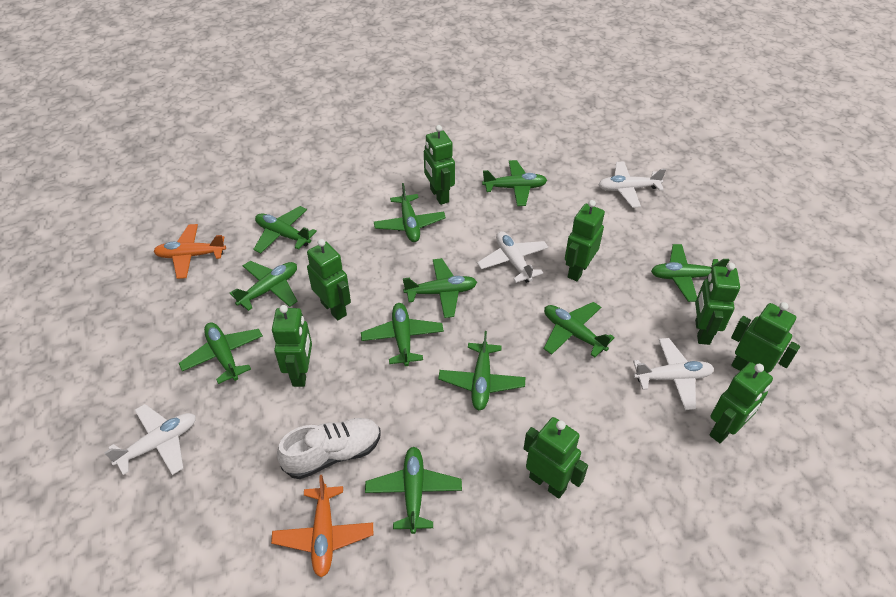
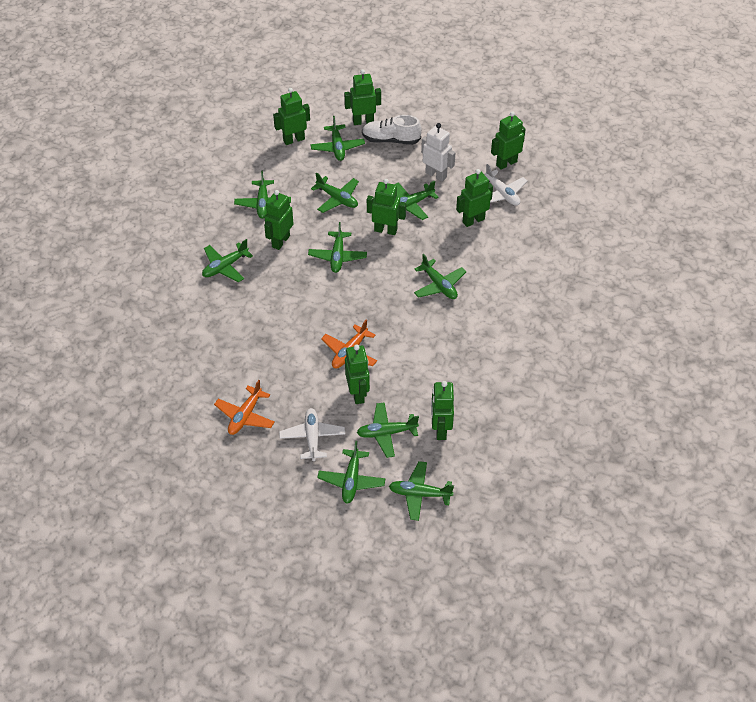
green plane: 11 -> 10
white plane: 4 -> 2
white robot: 0 -> 1

